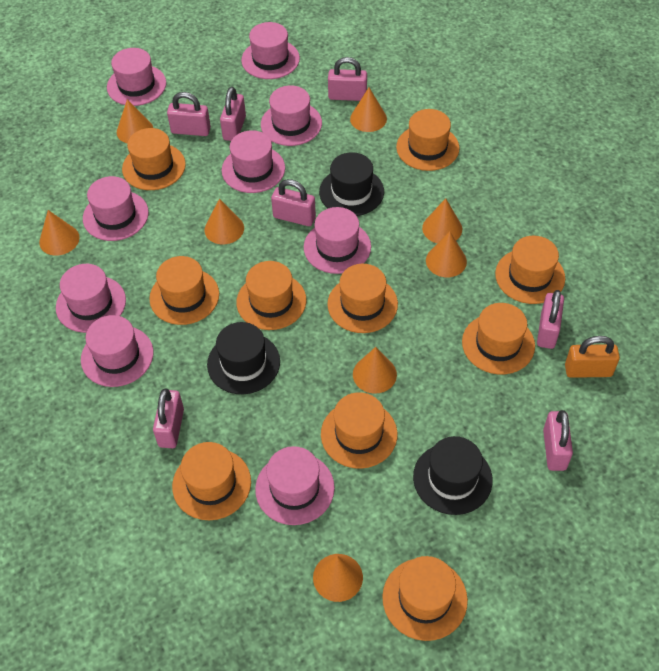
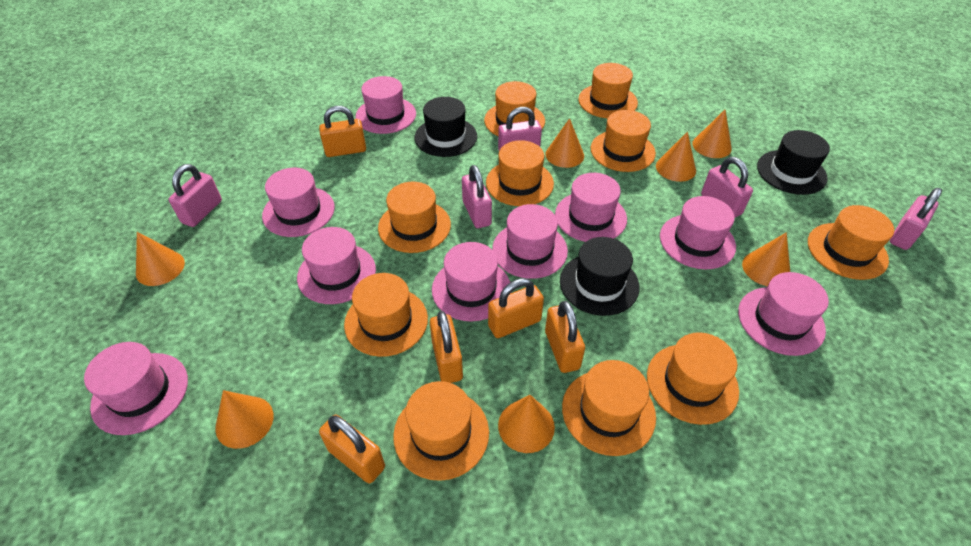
orange cone: 8 -> 7
orange padlock: 1 -> 5
pink padlock: 7 -> 5

